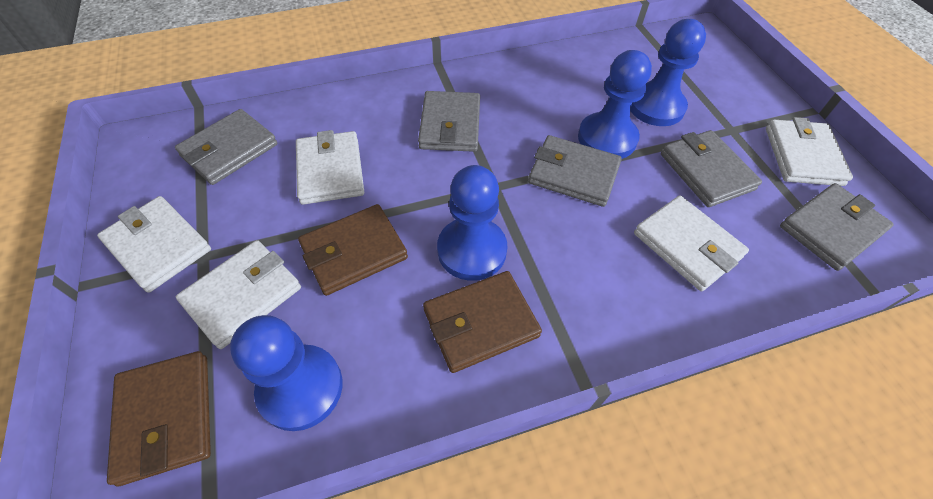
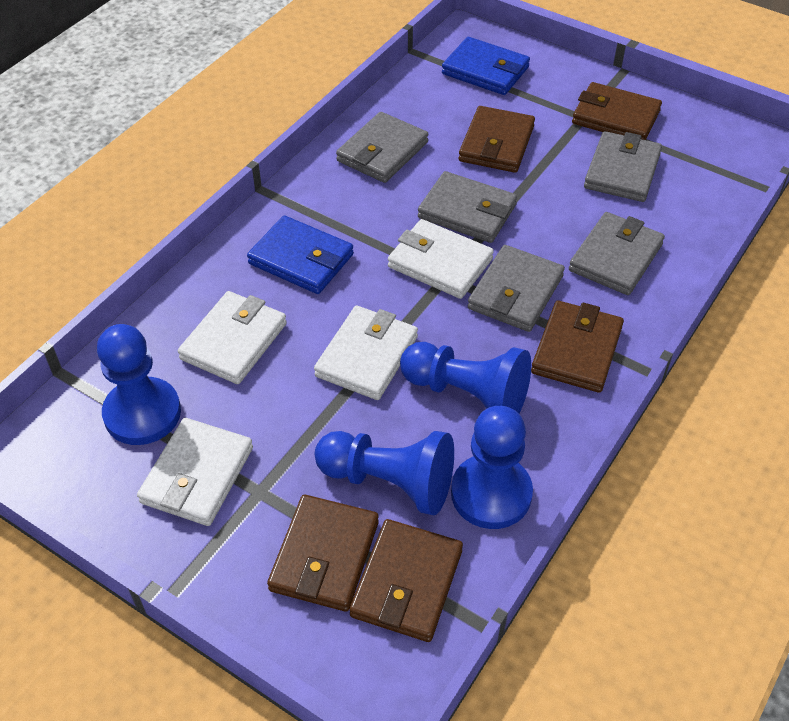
blue wallet: 0 -> 2
brown wallet: 3 -> 5
white wallet: 5 -> 4

